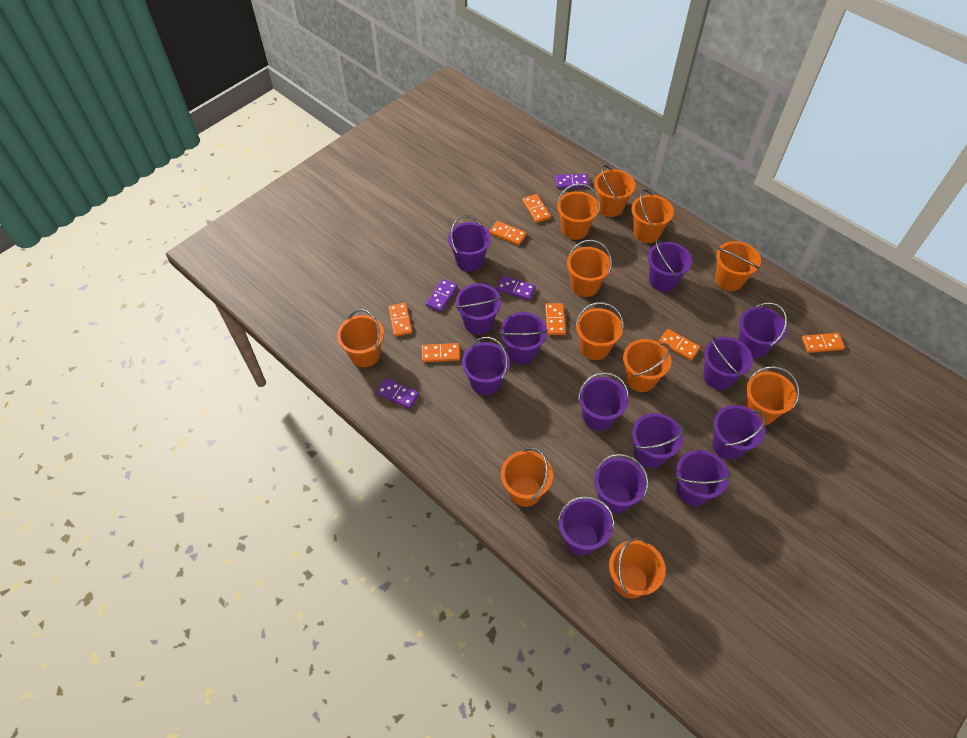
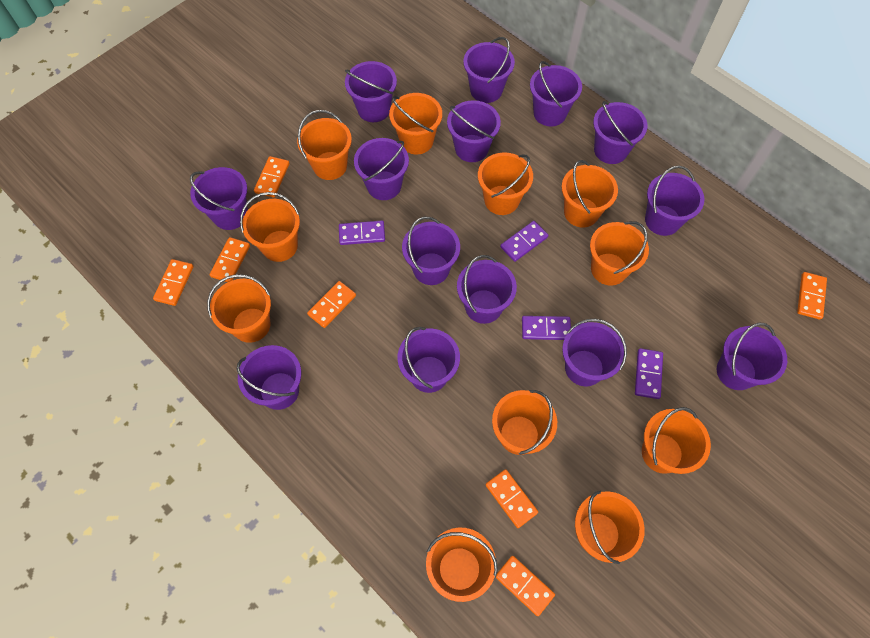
purple bucket: 13 -> 14

